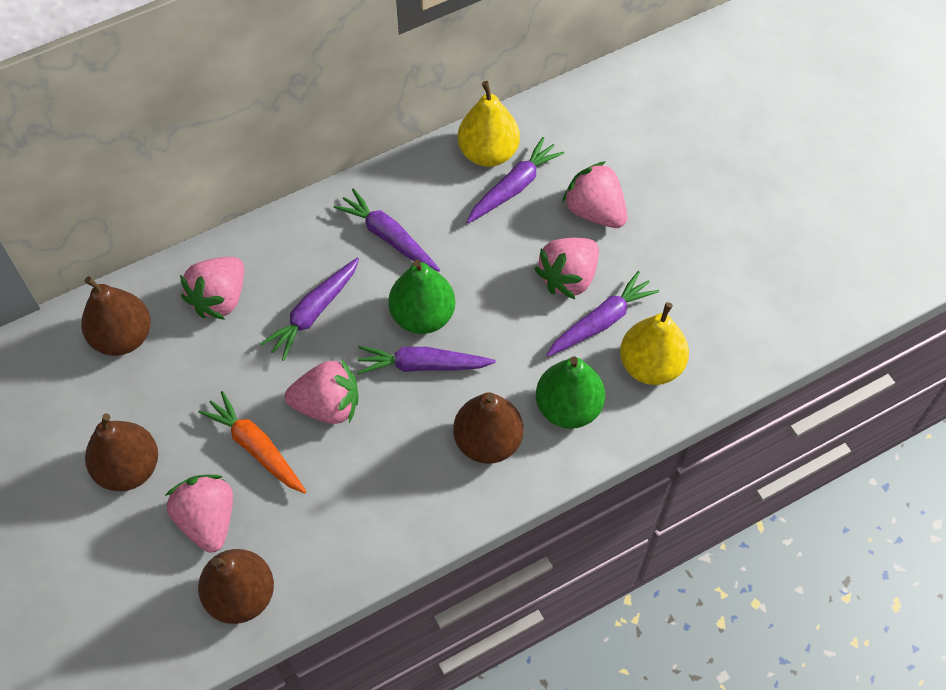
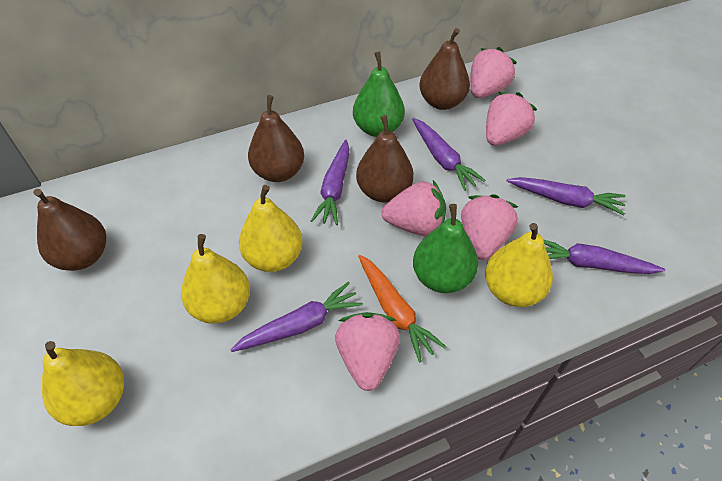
yellow pear: 2 -> 4

